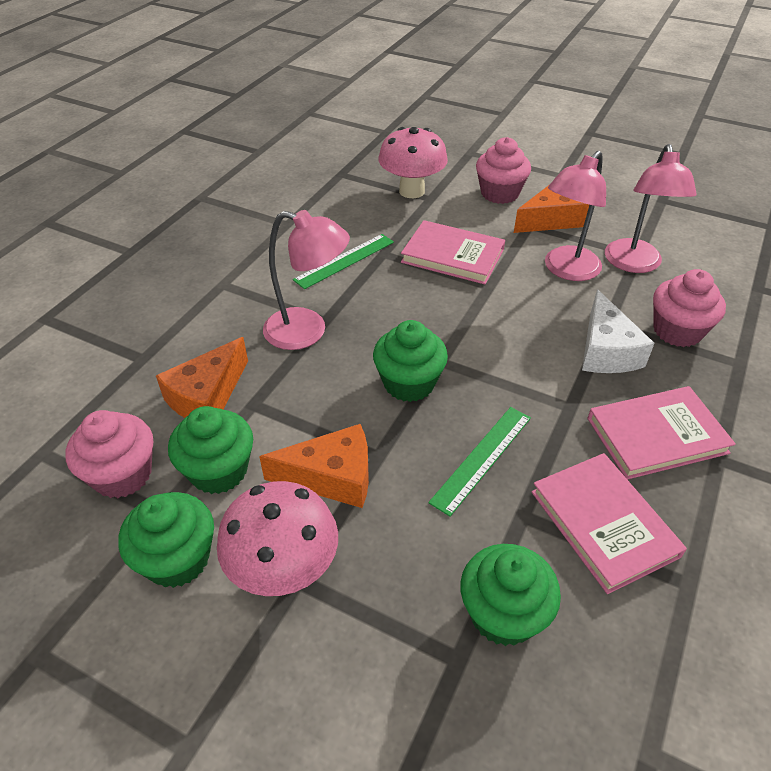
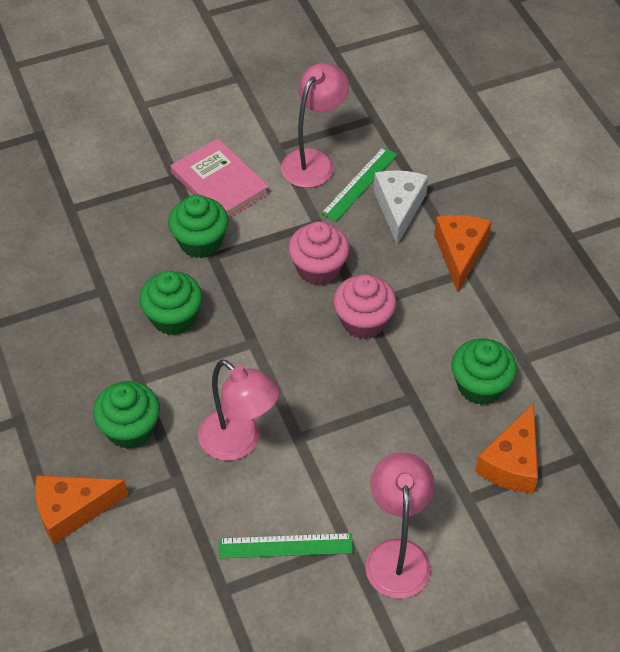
pink book: 3 -> 1
pink cupcake: 3 -> 2
pink mushroom: 2 -> 0

